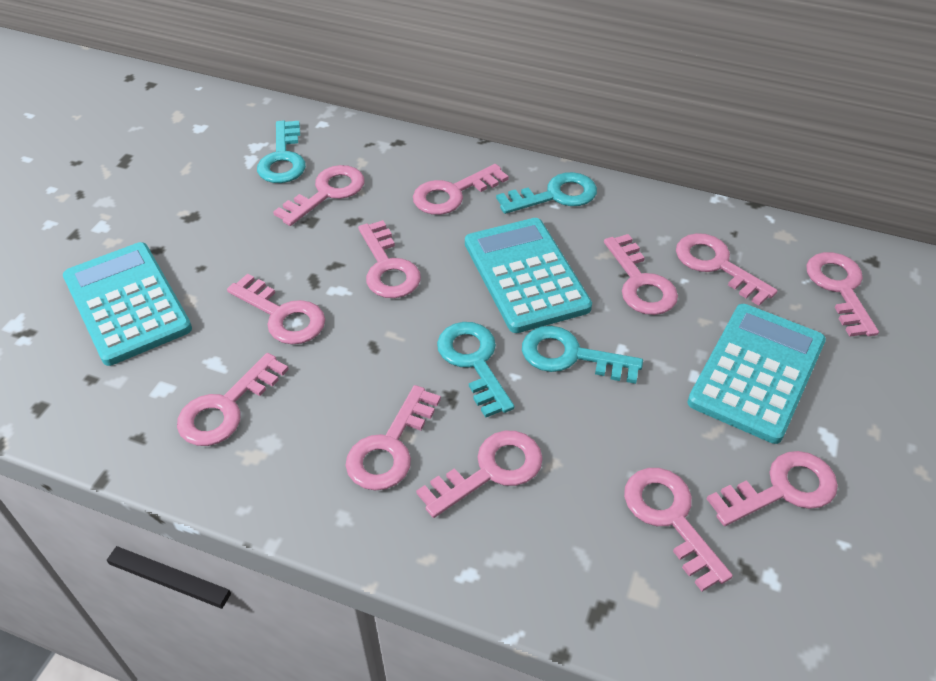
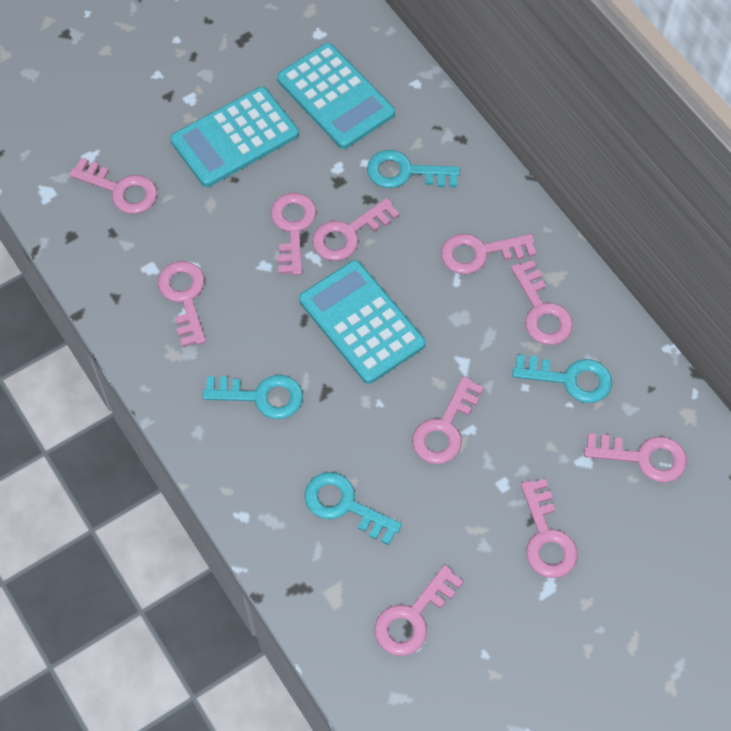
pink key: 12 -> 10

